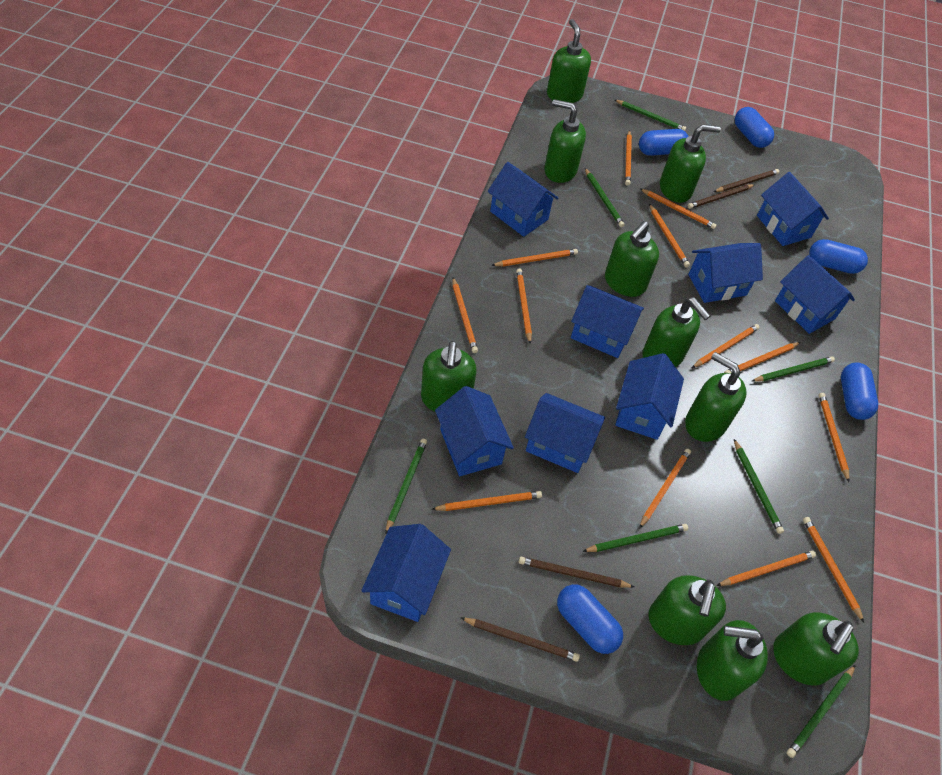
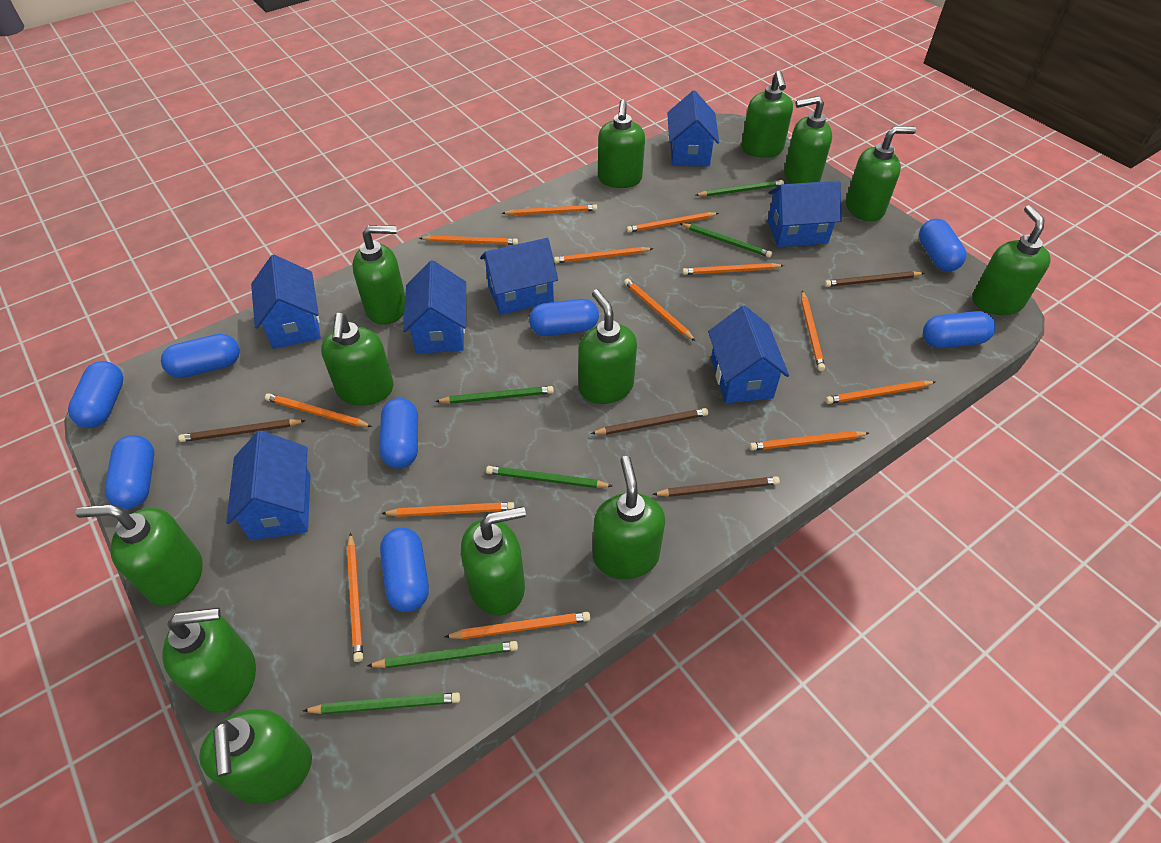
blue capsule: 5 -> 8
blue house: 9 -> 7
green pencil: 7 -> 6
green soap dispenser: 10 -> 13

